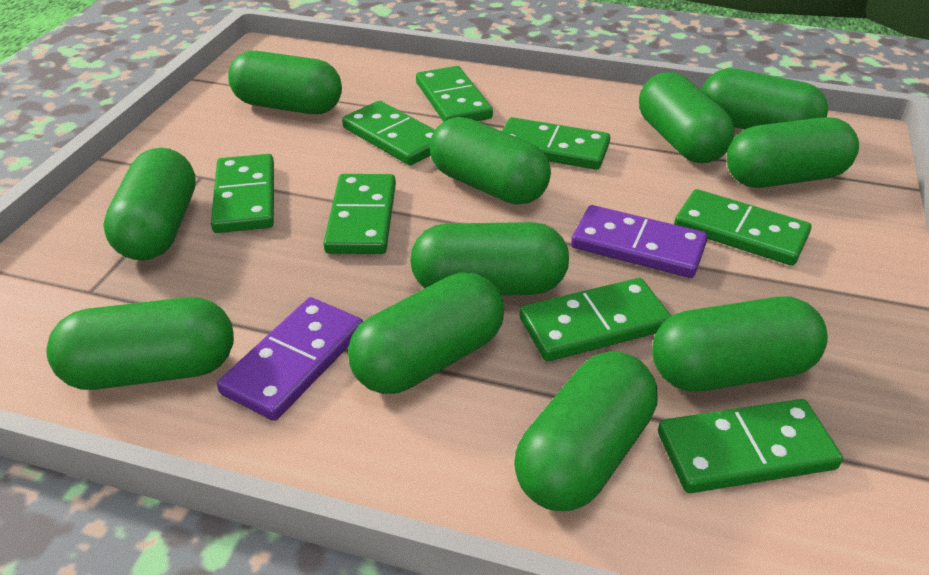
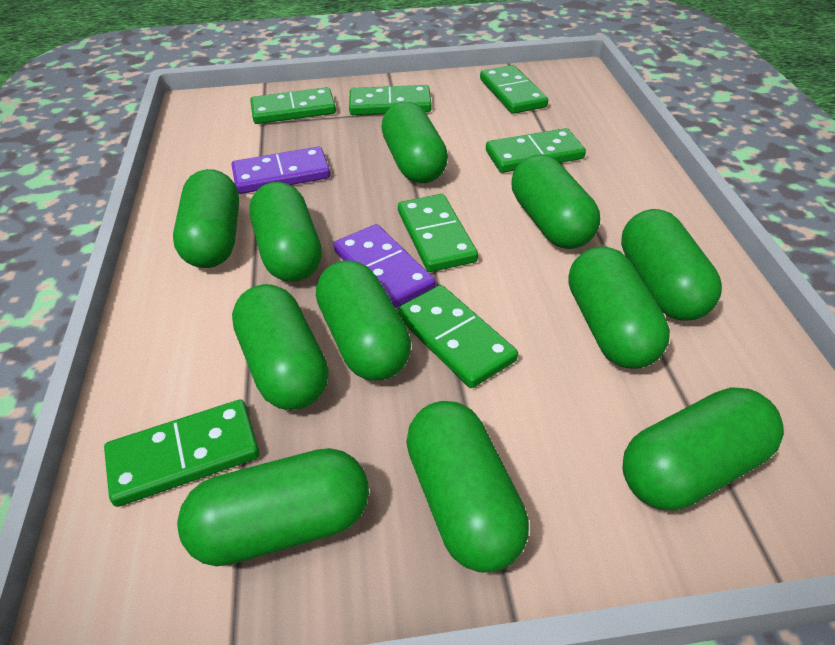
green domino: 8 -> 7

